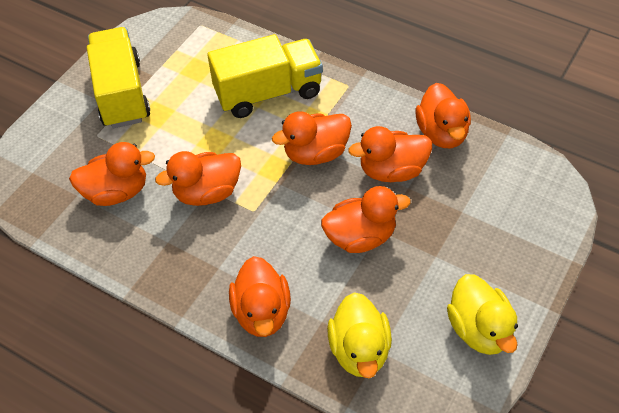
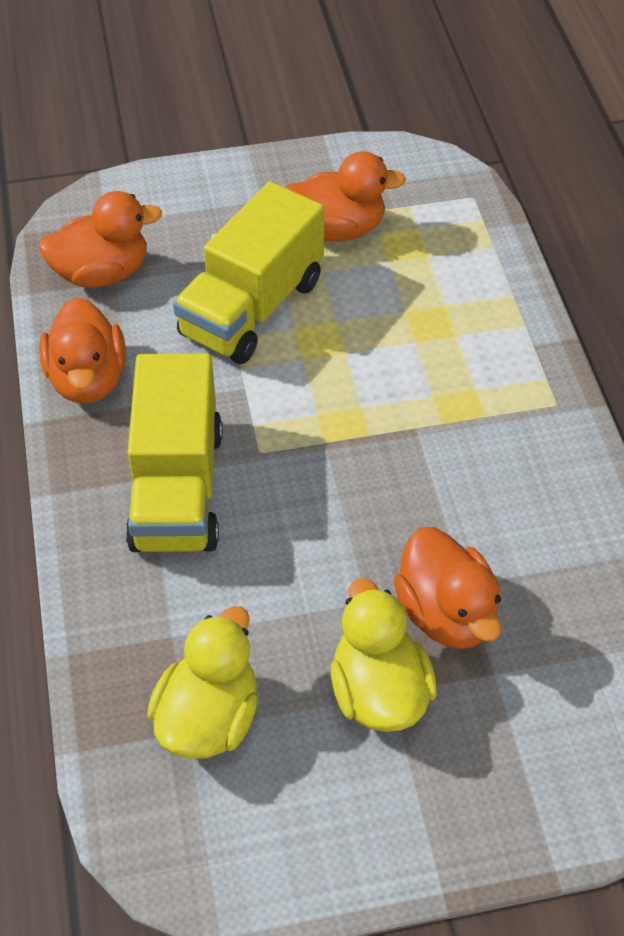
orange duck: 7 -> 4

